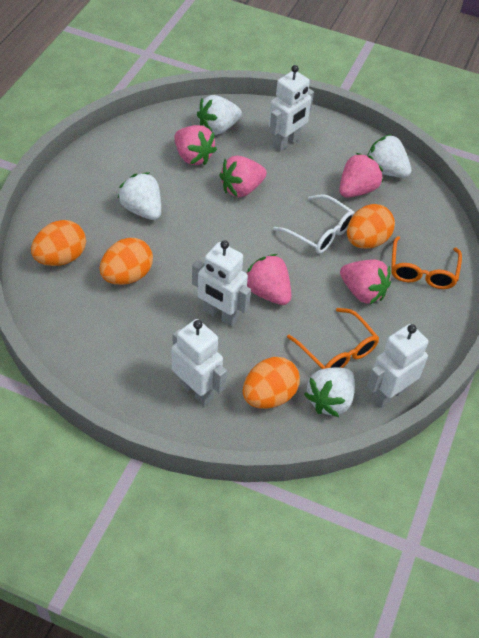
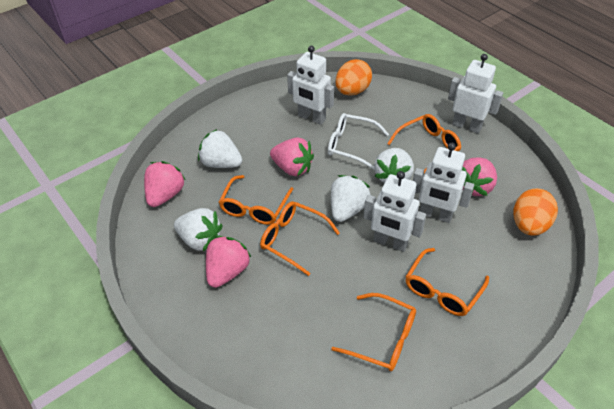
orange egg: 4 -> 2
orange glasses: 2 -> 5
pink strawberry: 5 -> 4

